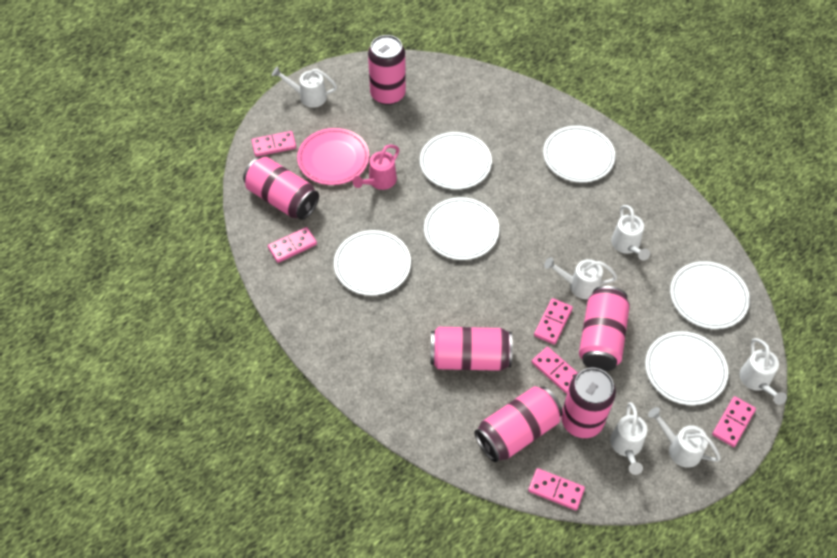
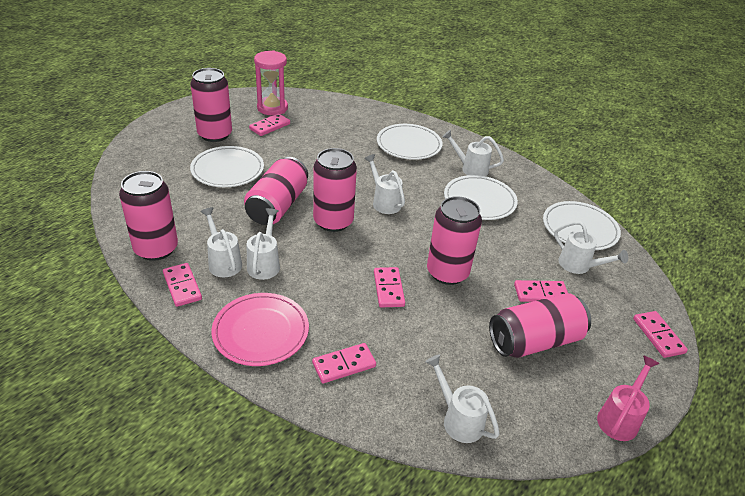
pink hourglass: 0 -> 1
white plate: 6 -> 4

